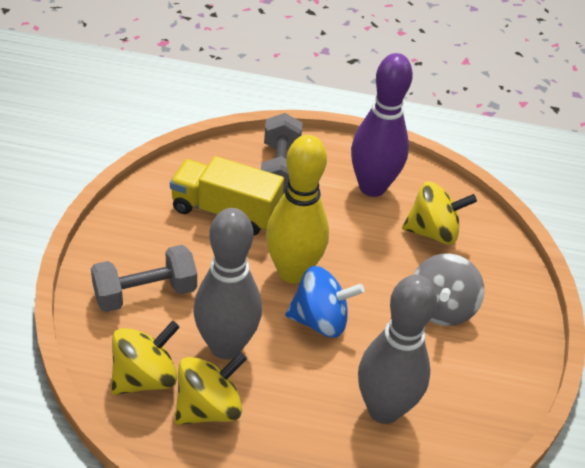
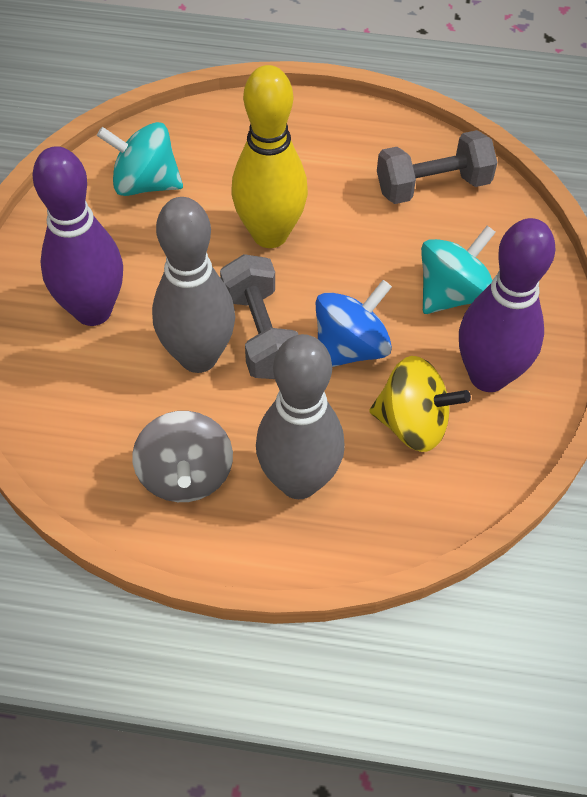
purple bowling pin: 1 -> 2
turquoise spinning top: 0 -> 2
yellow spinning top: 3 -> 1
yellow truck: 1 -> 0

